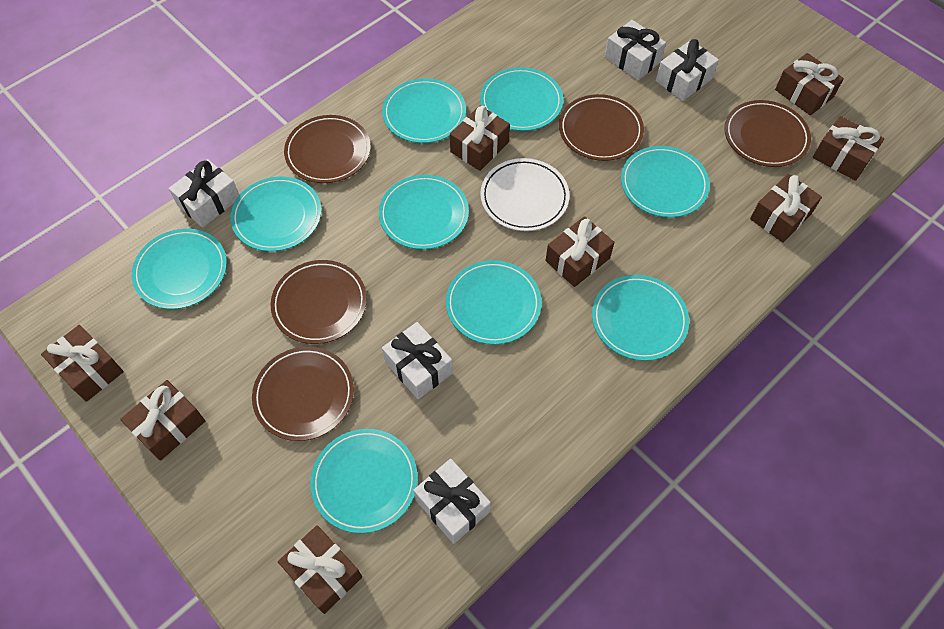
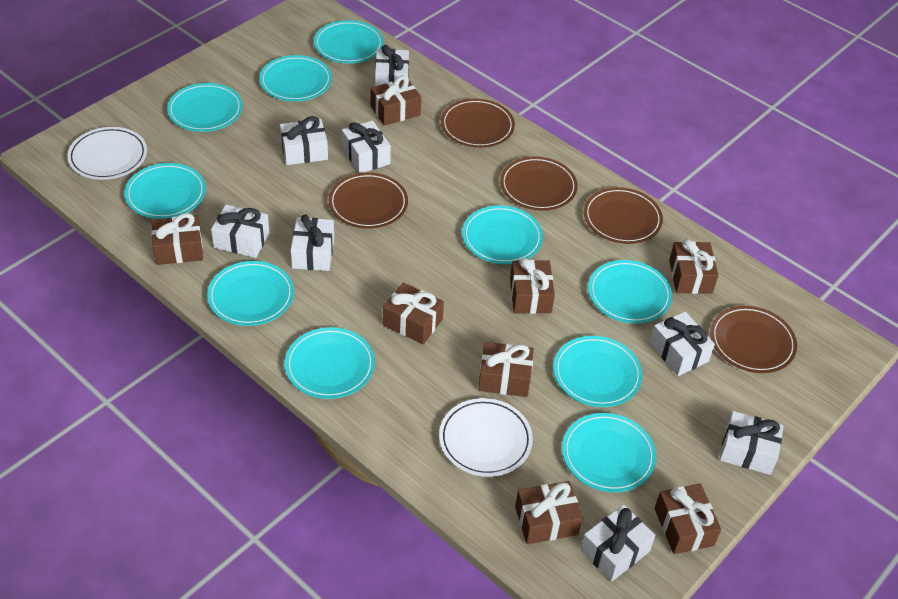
turquoise plate: 9 -> 10
white gift: 5 -> 8
white plate: 1 -> 2

